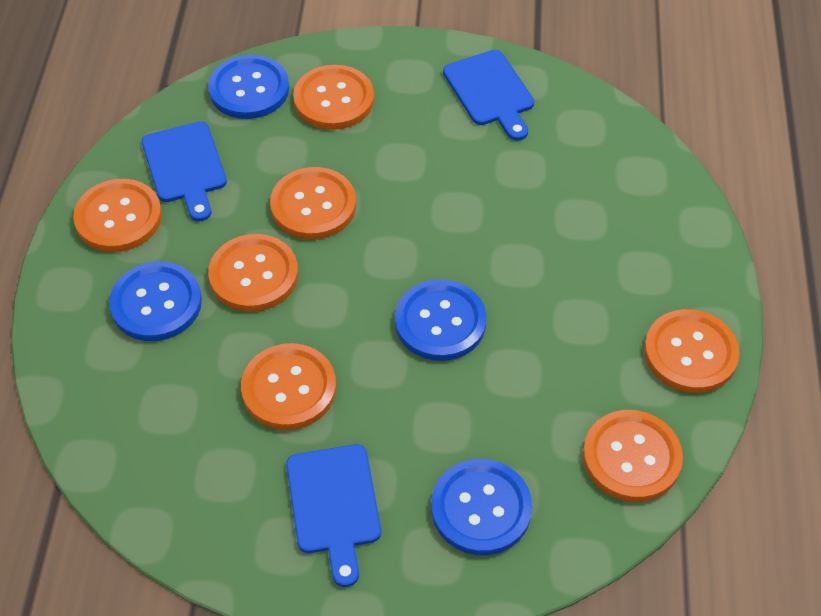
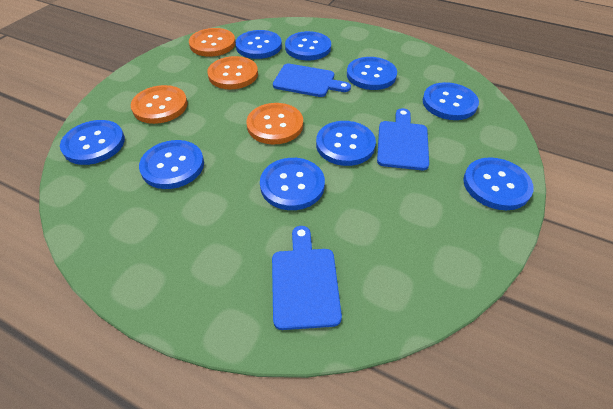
blue button: 4 -> 9
orange button: 7 -> 4

